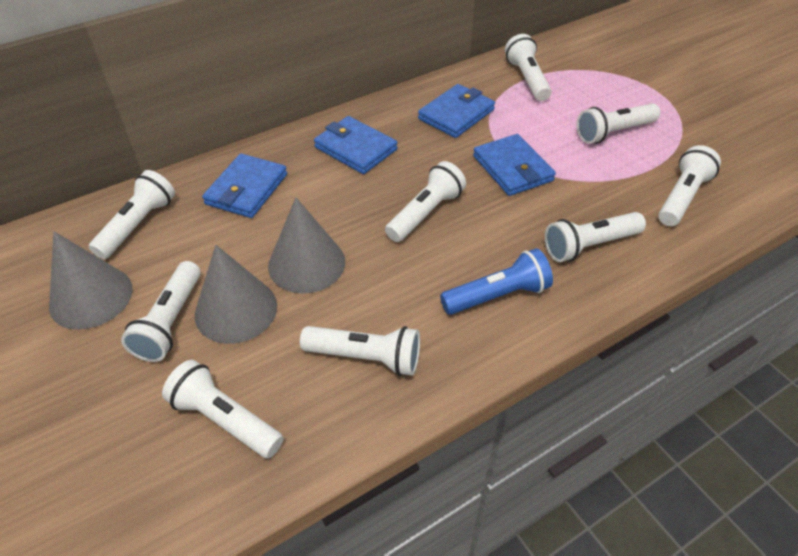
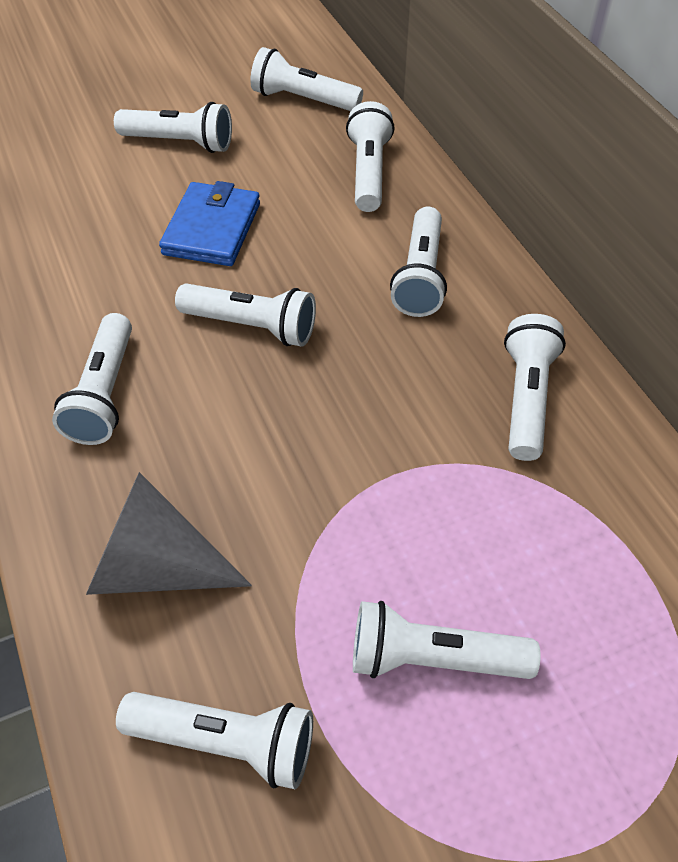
blue flashlight: 1 -> 0
blue wallet: 4 -> 1
grey cone: 3 -> 1

